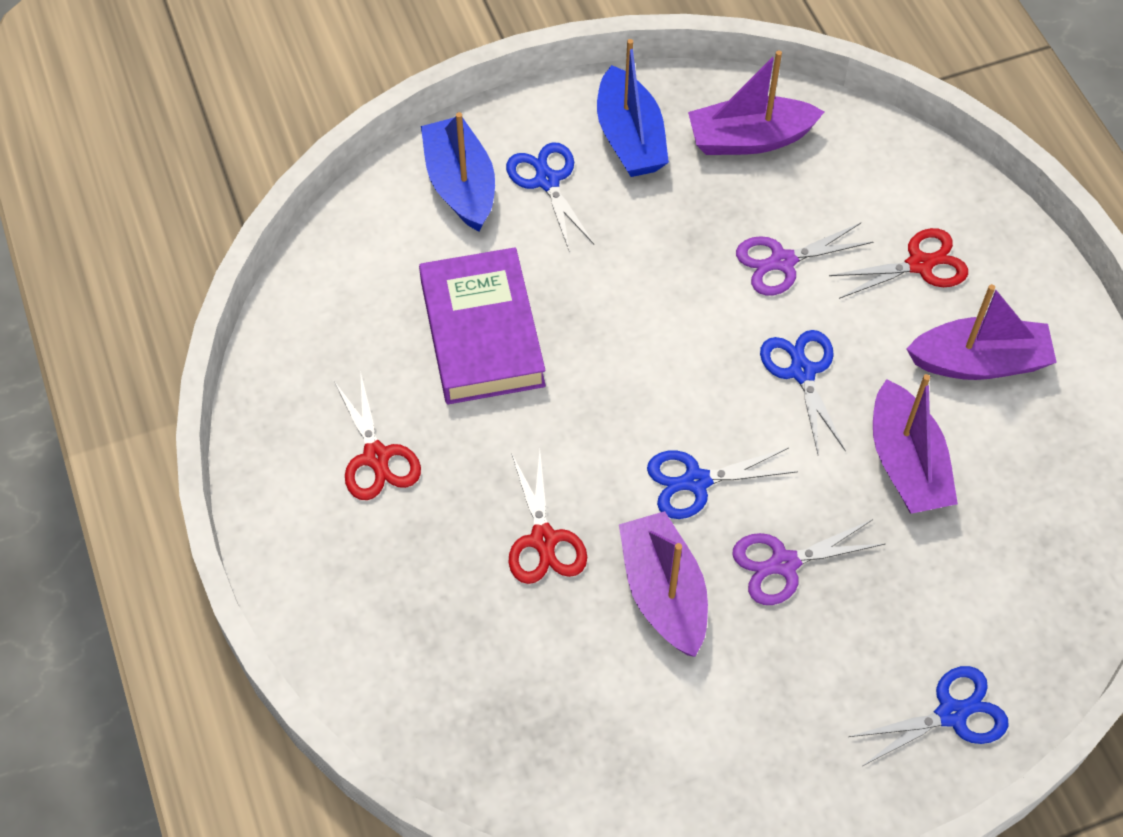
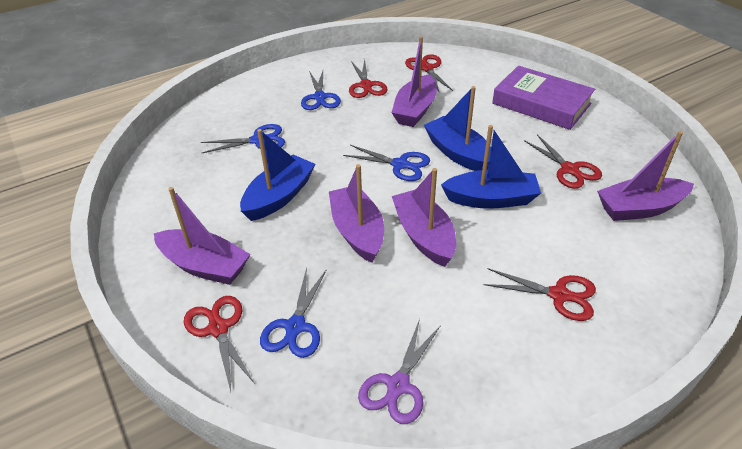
blue boat: 2 -> 3
purple boat: 4 -> 5
purple scissors: 2 -> 1
red scissors: 3 -> 5

